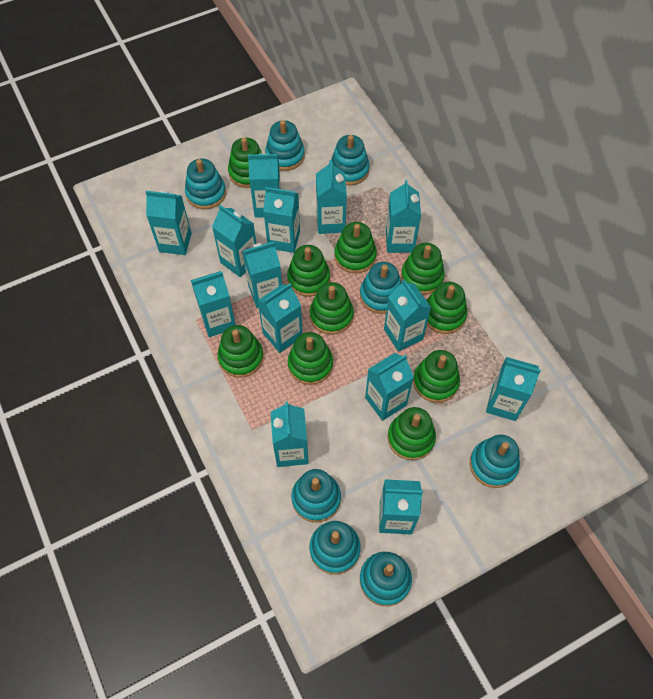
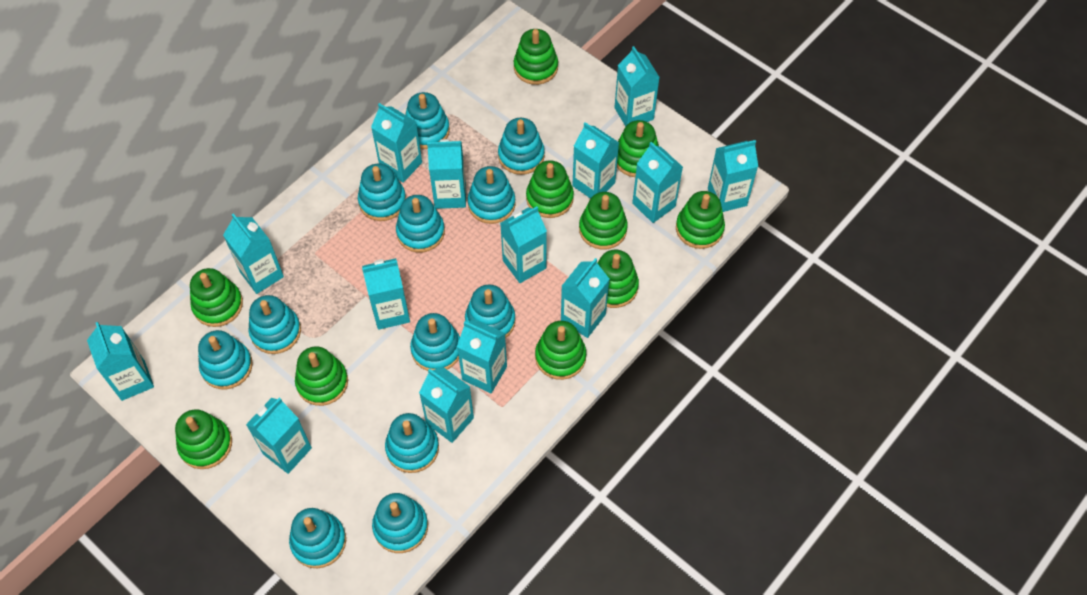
turquoise stacking toy: 8 -> 12

